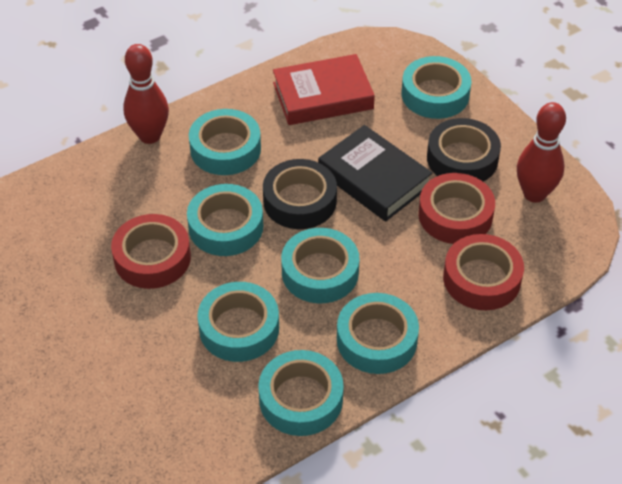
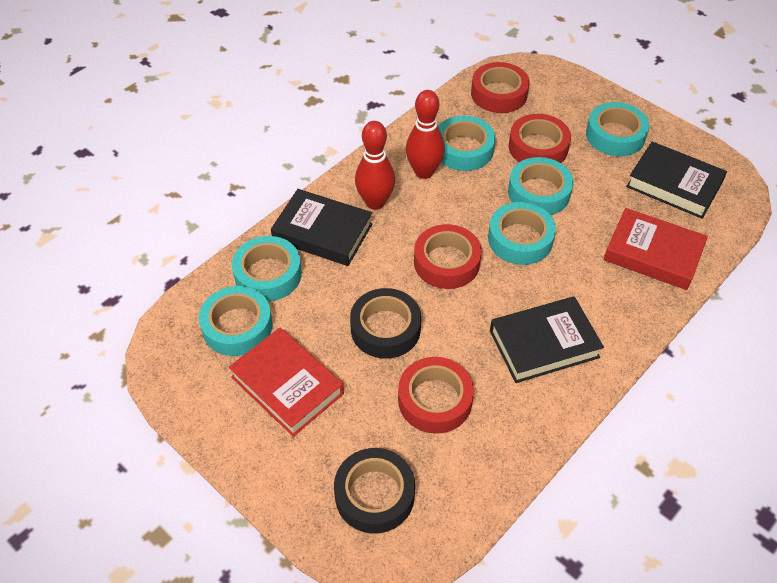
black book: 1 -> 3
red book: 1 -> 2
red tape: 3 -> 4
turquoise tape: 7 -> 6

